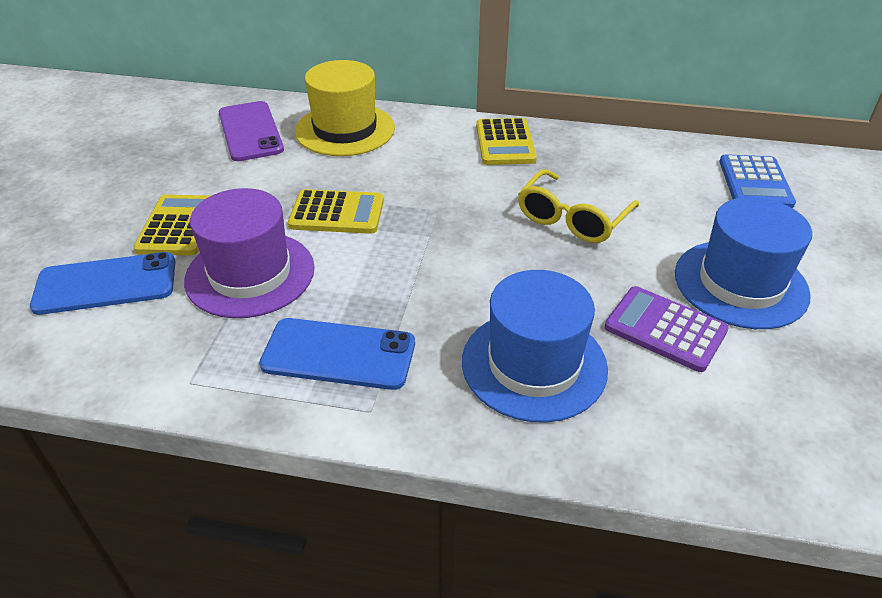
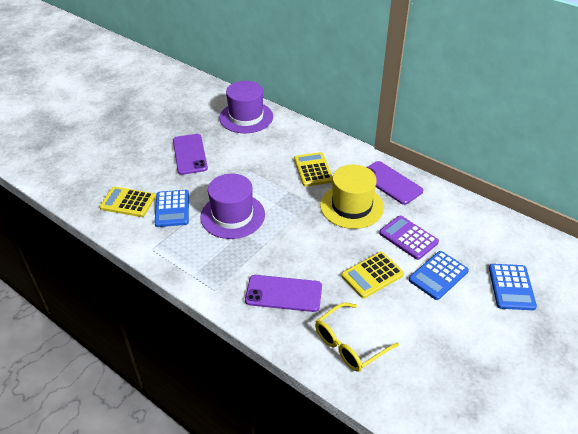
blue calculator: 1 -> 3
blue hat: 2 -> 0
blue phone: 2 -> 0
purple hat: 1 -> 2
purple phone: 1 -> 3

